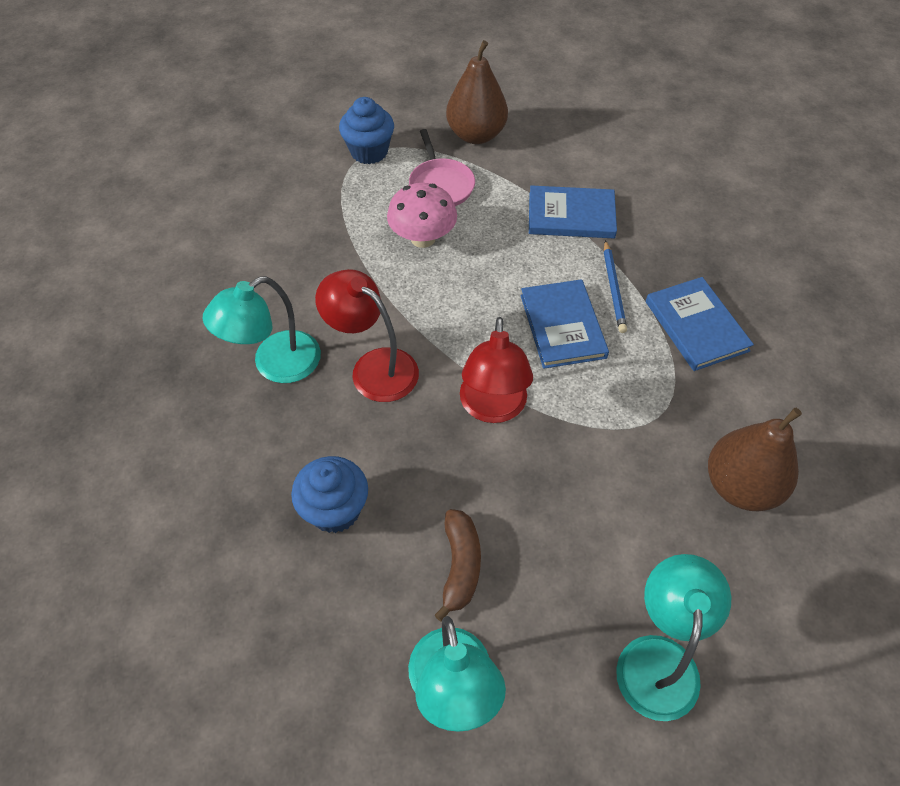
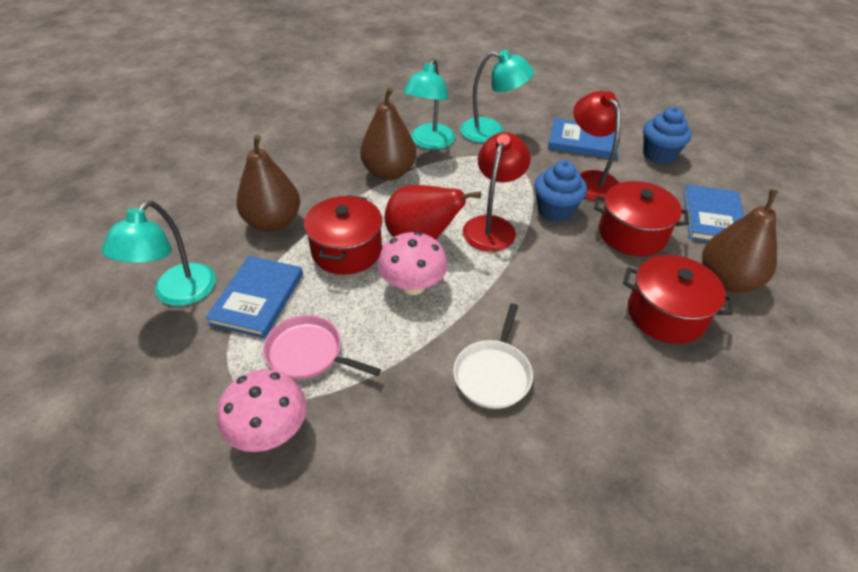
blue pencil: 1 -> 0
brown banana: 1 -> 0
brown pear: 2 -> 3
pink mushroom: 1 -> 2
red pear: 0 -> 1
red pot: 0 -> 3
white pan: 0 -> 1

